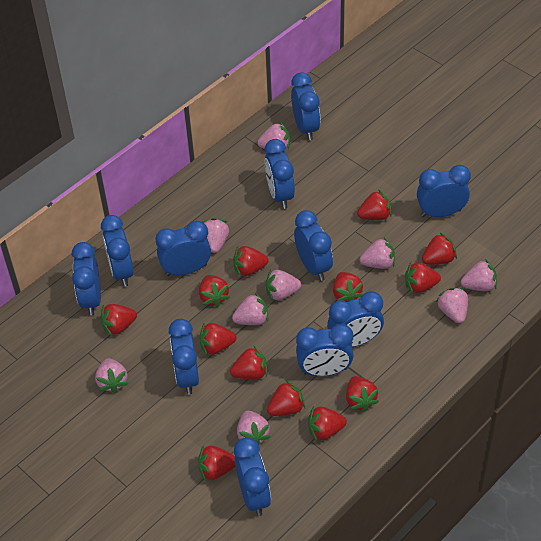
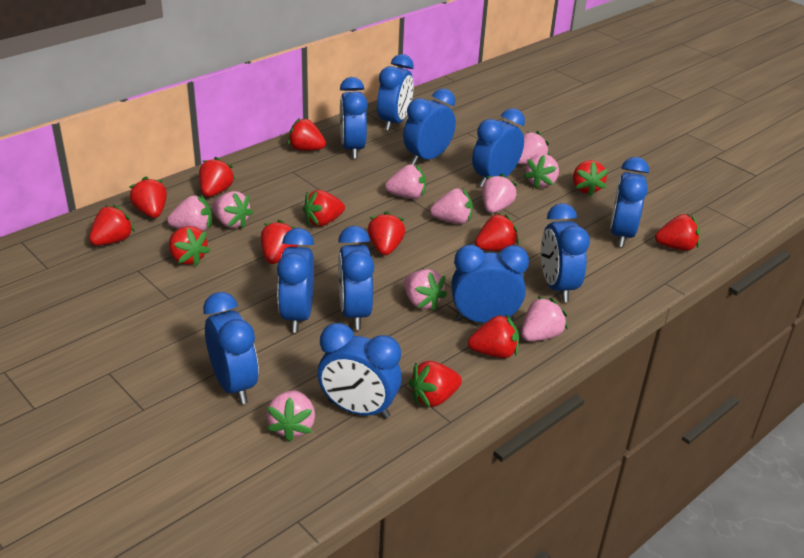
pink strawberry: 9 -> 10

